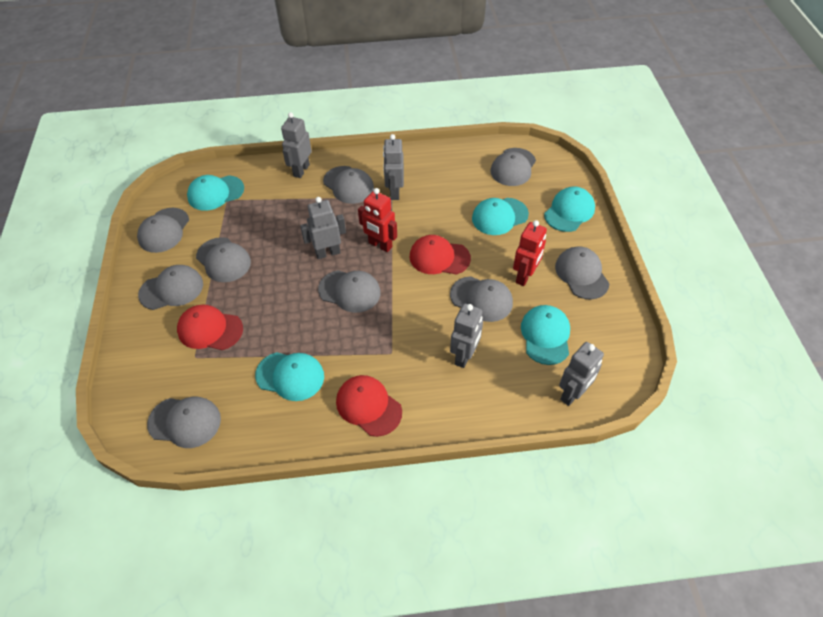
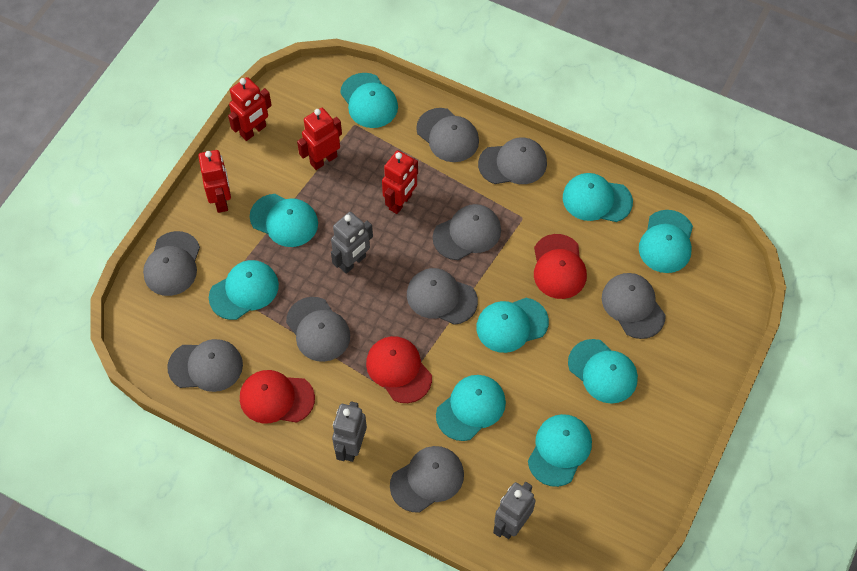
grey robot: 5 -> 3
red robot: 2 -> 4
turquoise cap: 5 -> 9

